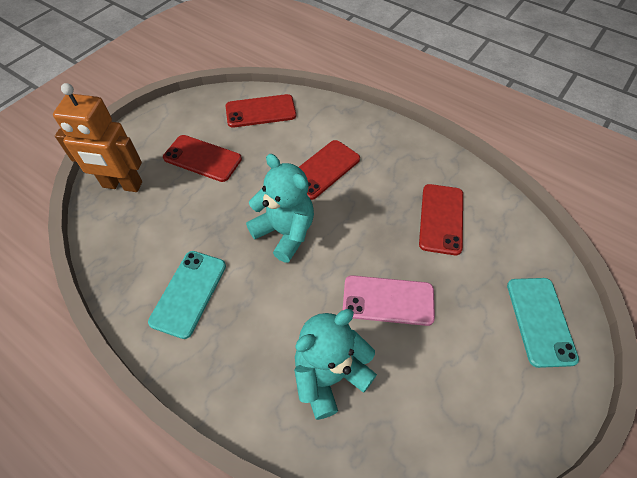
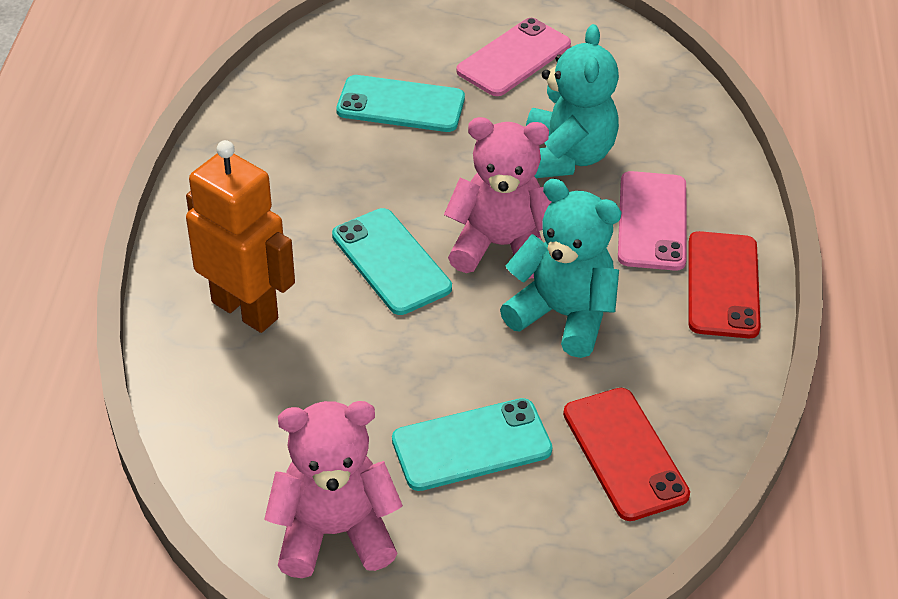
pink phone: 1 -> 2
pink teddy bear: 0 -> 2
red phone: 4 -> 2
turquoise phone: 2 -> 3

